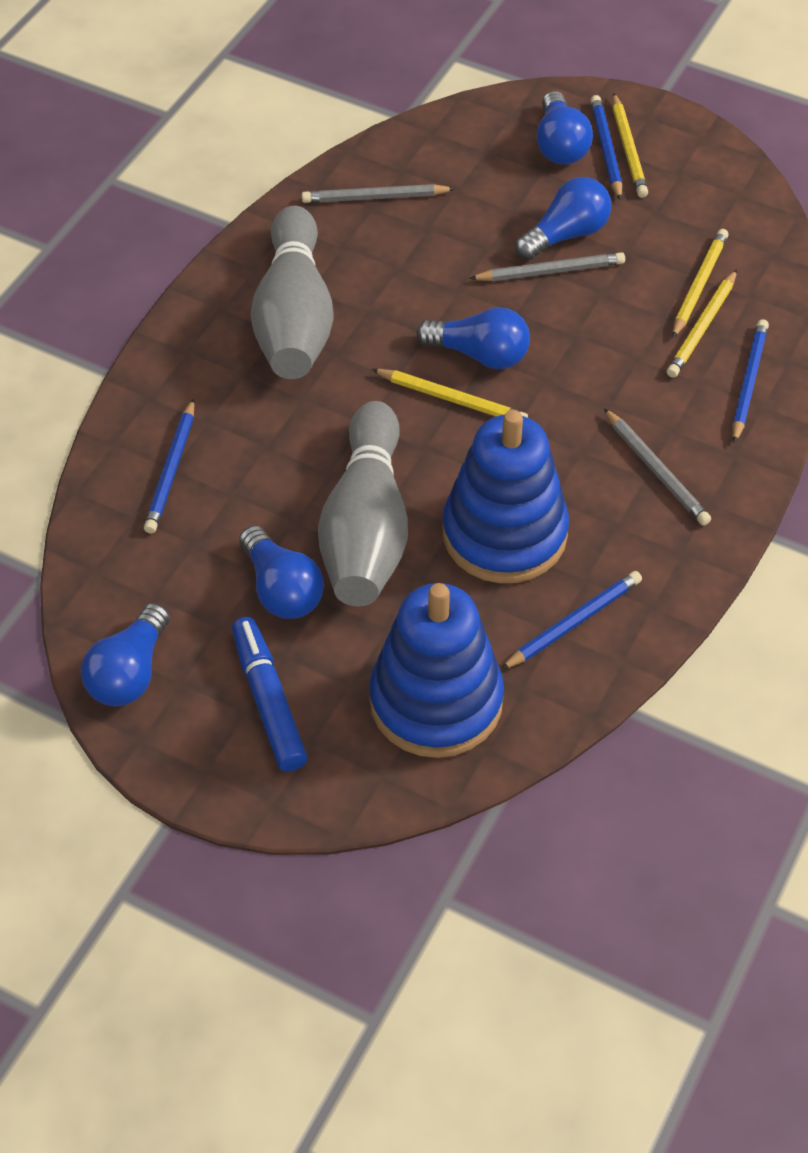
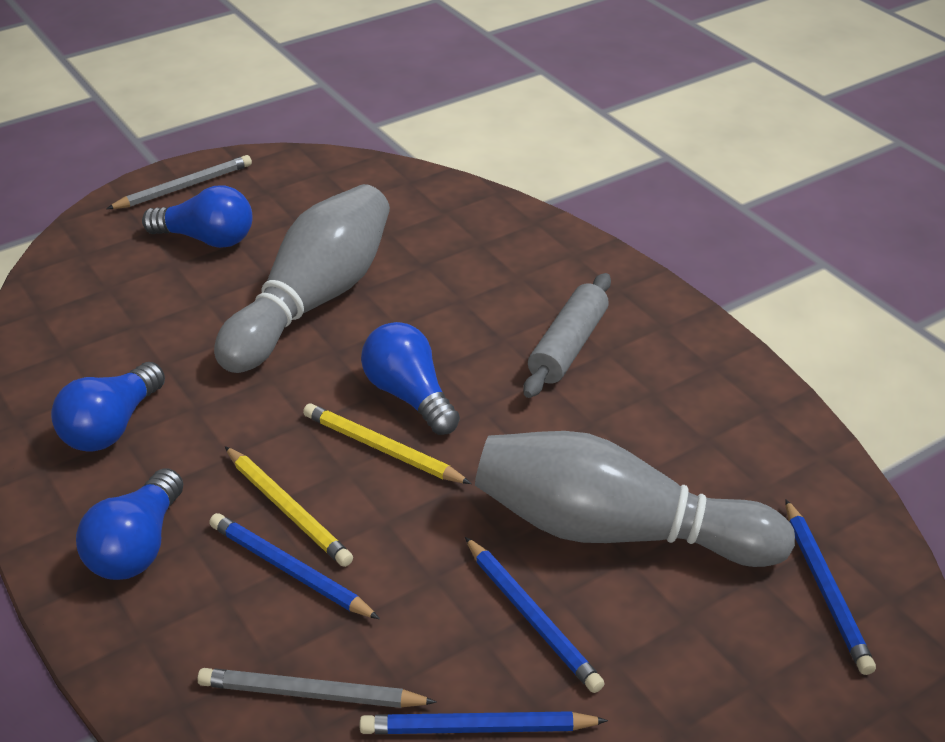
blue light bulb: 5 -> 4
blue marker: 1 -> 0
blue stacking toy: 2 -> 0
grey pencil: 3 -> 2
grey rolling pin: 0 -> 1
yellow pencil: 4 -> 2

